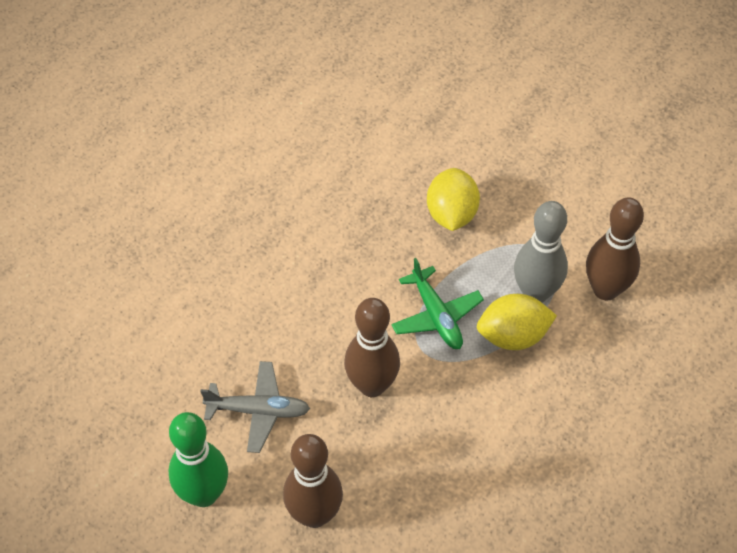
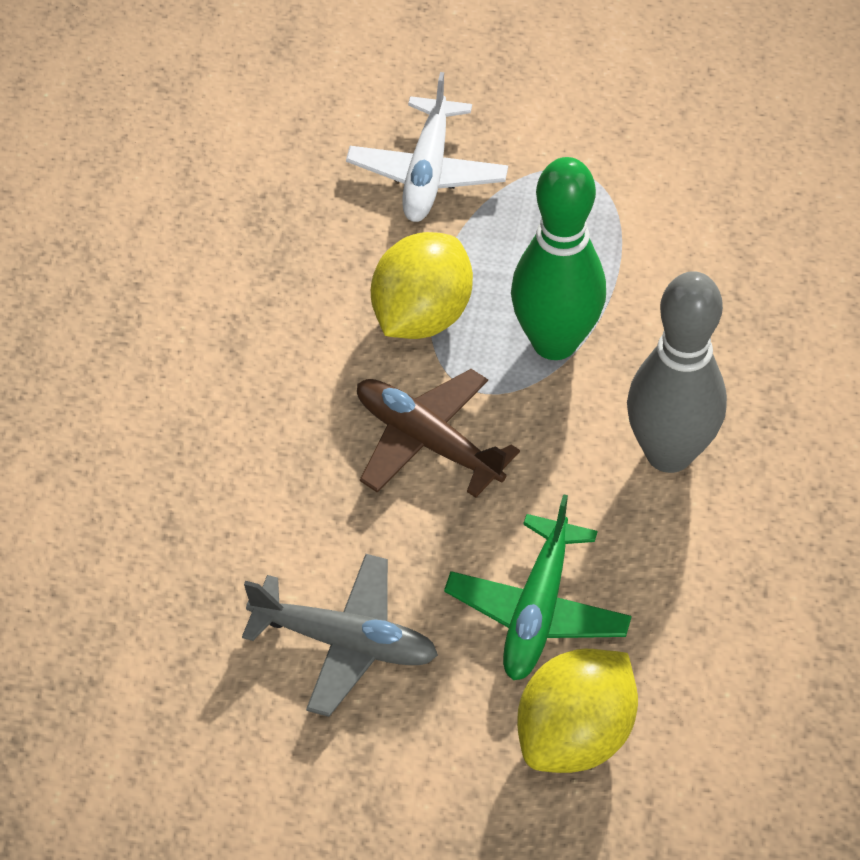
brown bowling pin: 3 -> 0
brown plane: 0 -> 1
white plane: 0 -> 1

